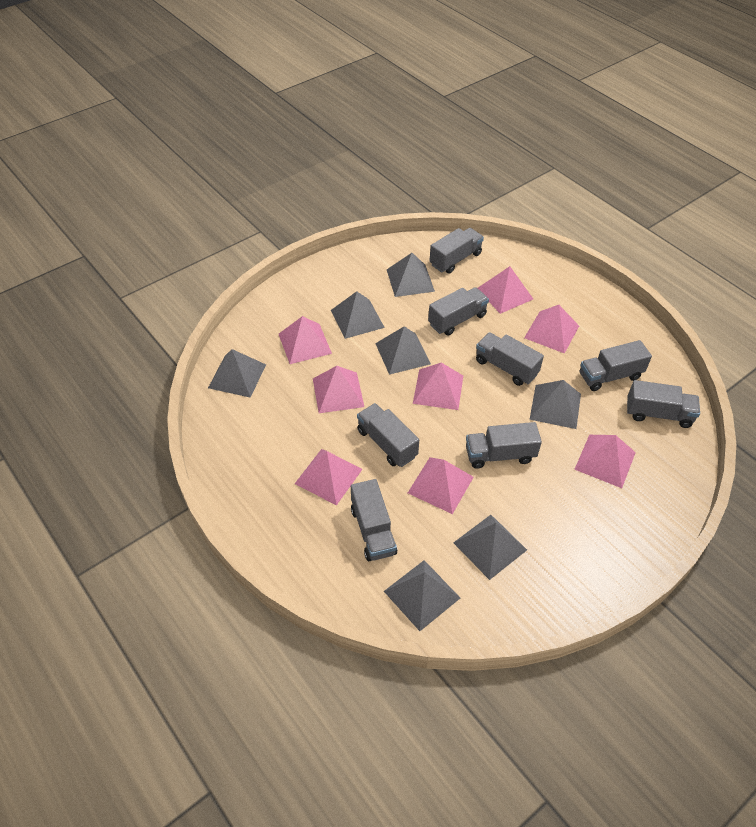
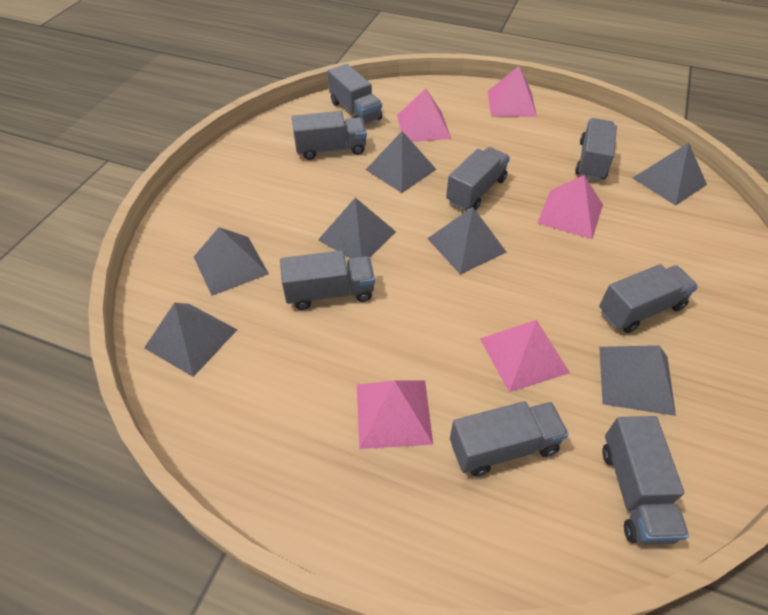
pink pyramid: 8 -> 5

